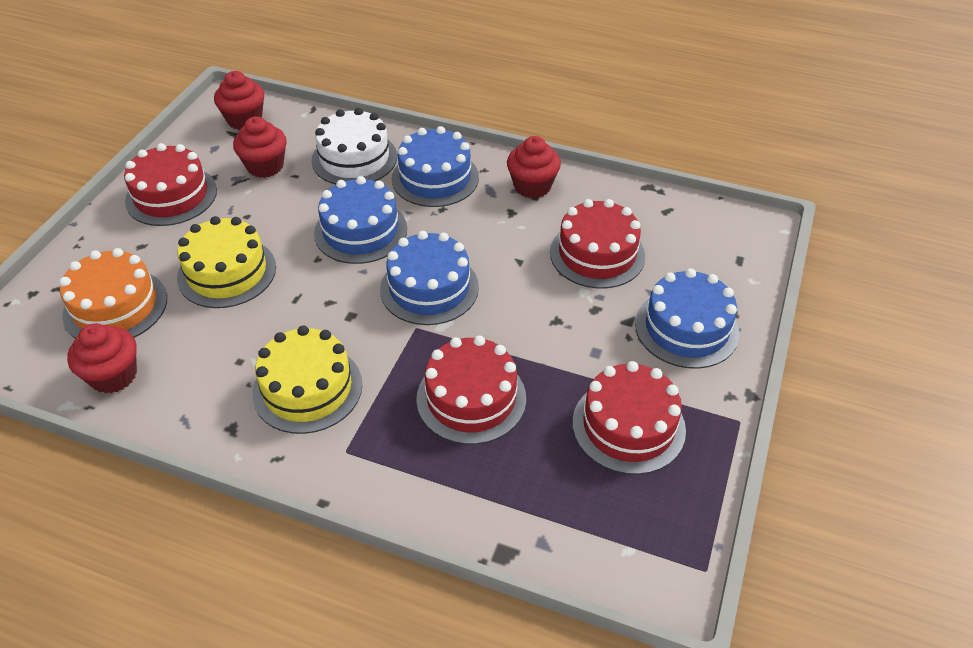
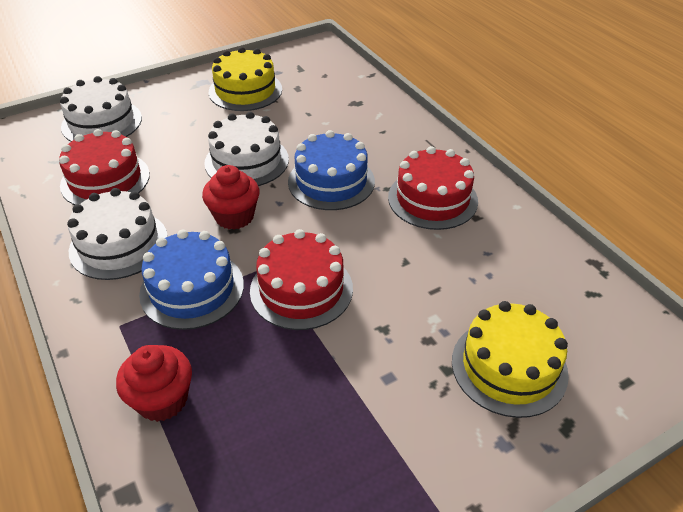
blue cake: 4 -> 2
orange cake: 1 -> 0
red cake: 4 -> 3
red cupcake: 4 -> 2
white cake: 1 -> 3

